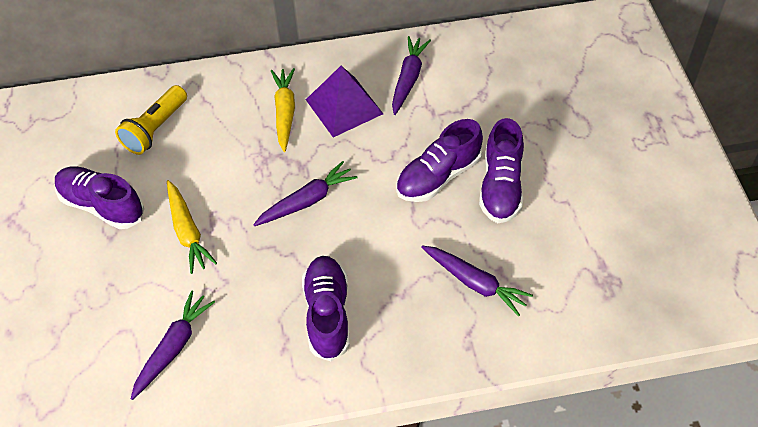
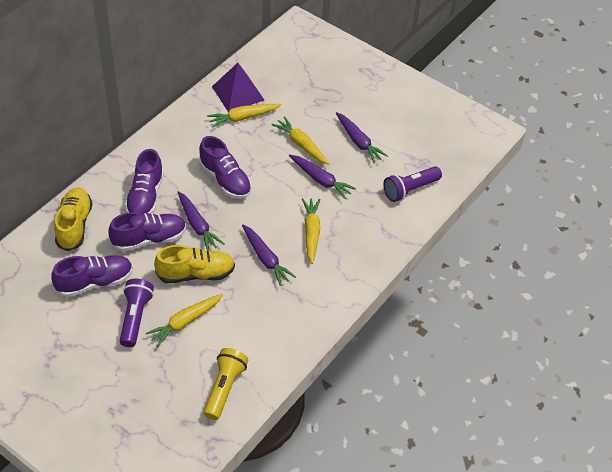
purple flashlight: 0 -> 2
yellow carrot: 2 -> 4
yellow shoe: 0 -> 2

